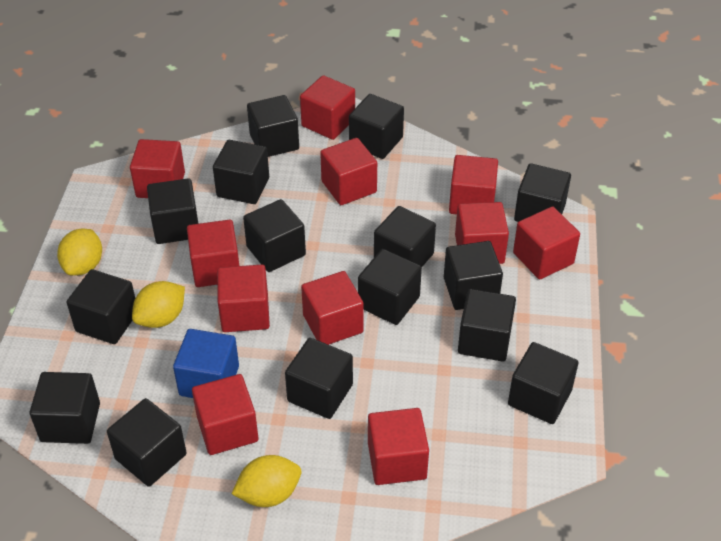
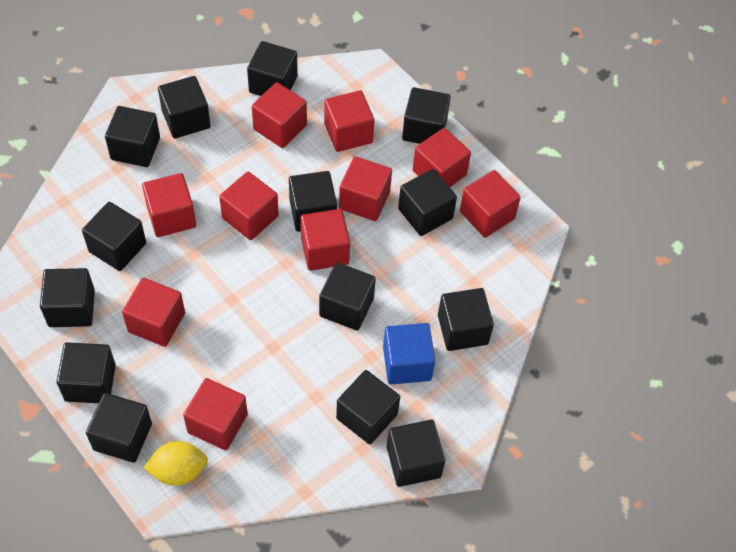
black cube: 15 -> 14
red cube: 11 -> 10
yellow lemon: 3 -> 1

